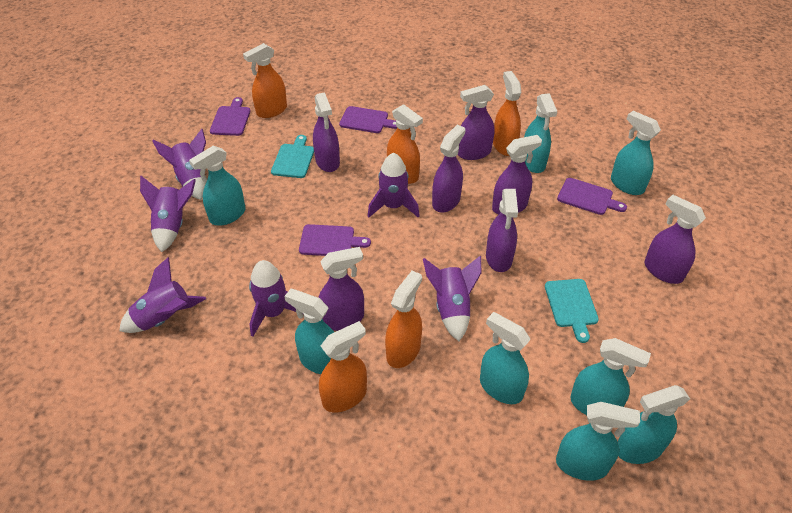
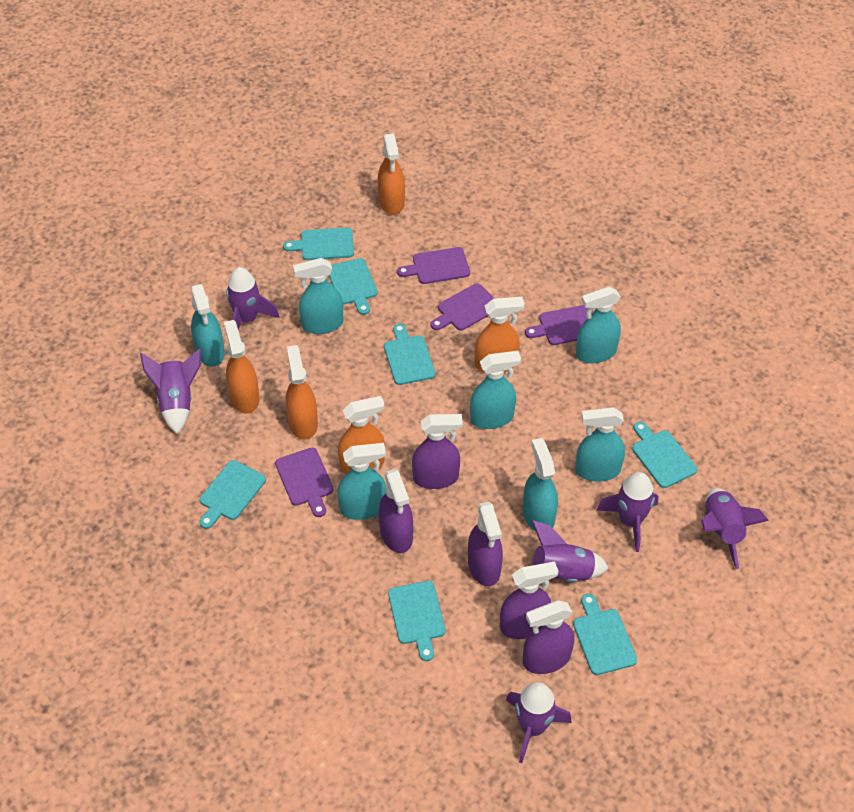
purple spray bottle: 7 -> 5
turquoise cutting board: 2 -> 7
turquoise spray bottle: 8 -> 7

